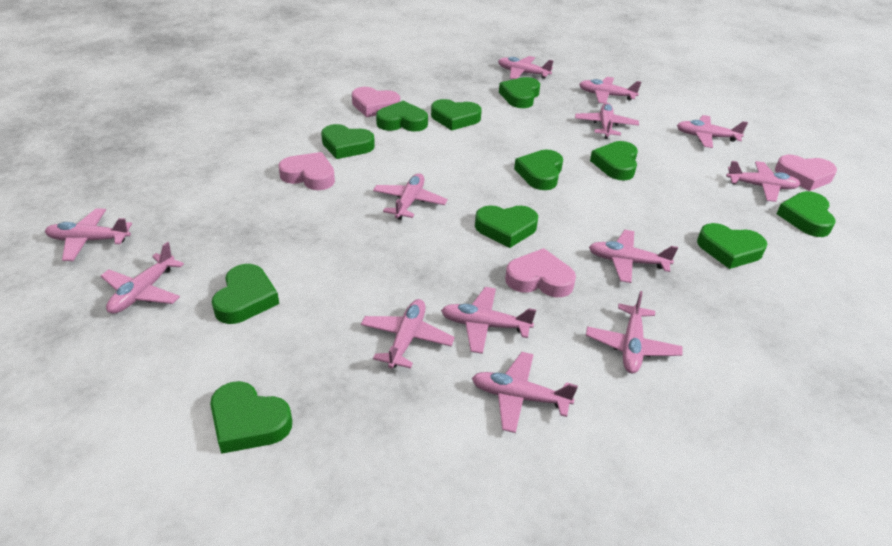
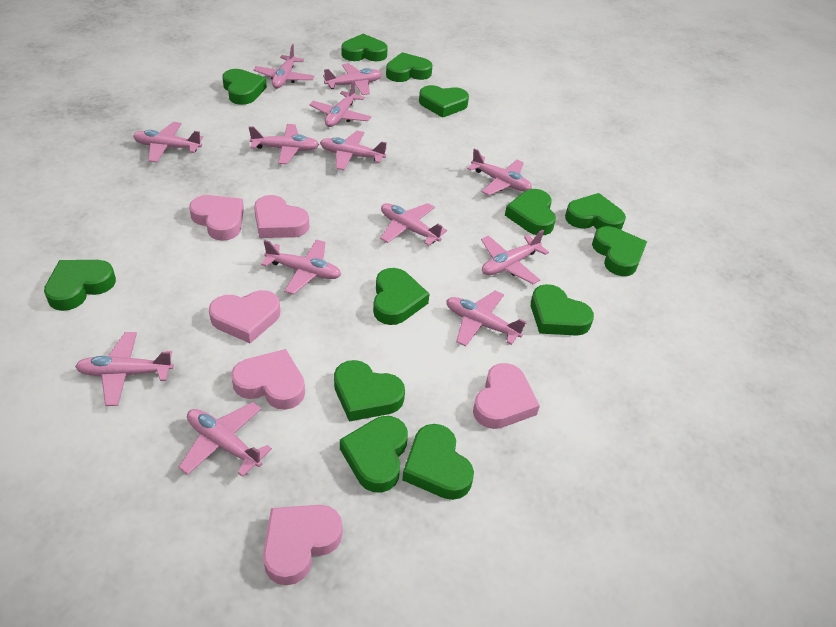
green heart: 11 -> 13
pink heart: 4 -> 6

